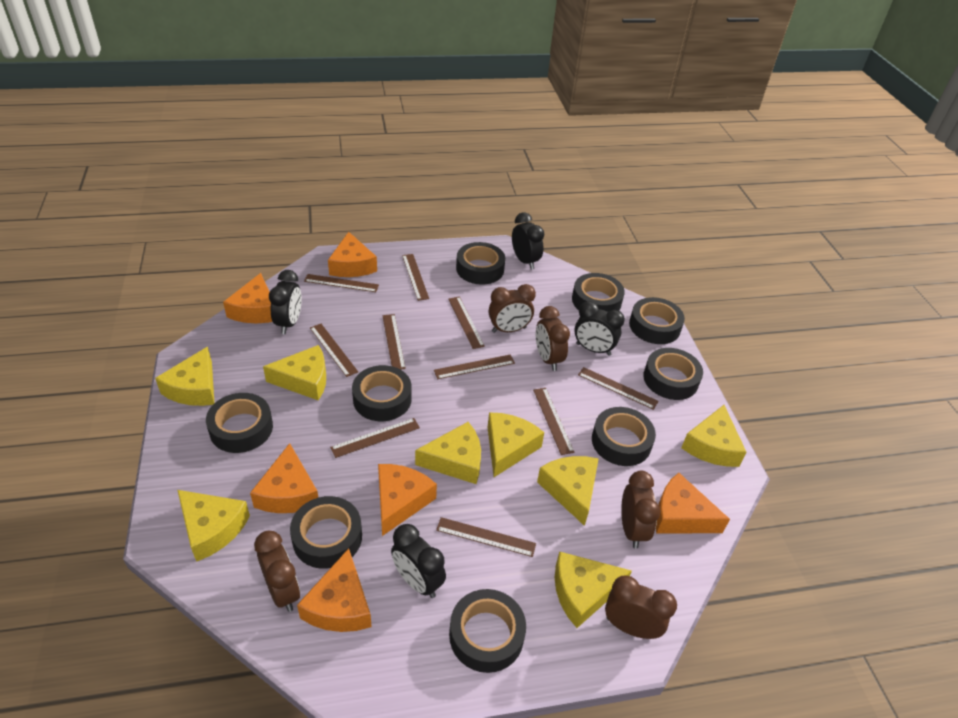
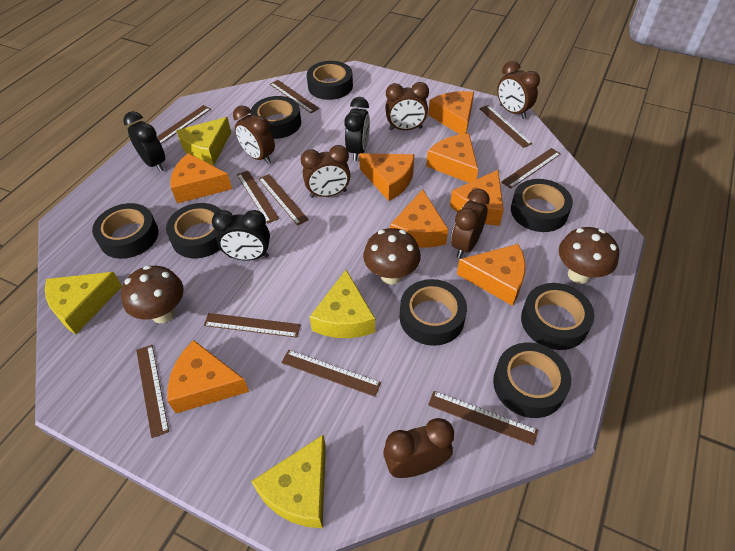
black clock: 4 -> 3
black tape: 9 -> 8
brown clock: 5 -> 6
brown mushroom: 0 -> 3
orange cheese: 6 -> 8
yellow cheese: 8 -> 4

